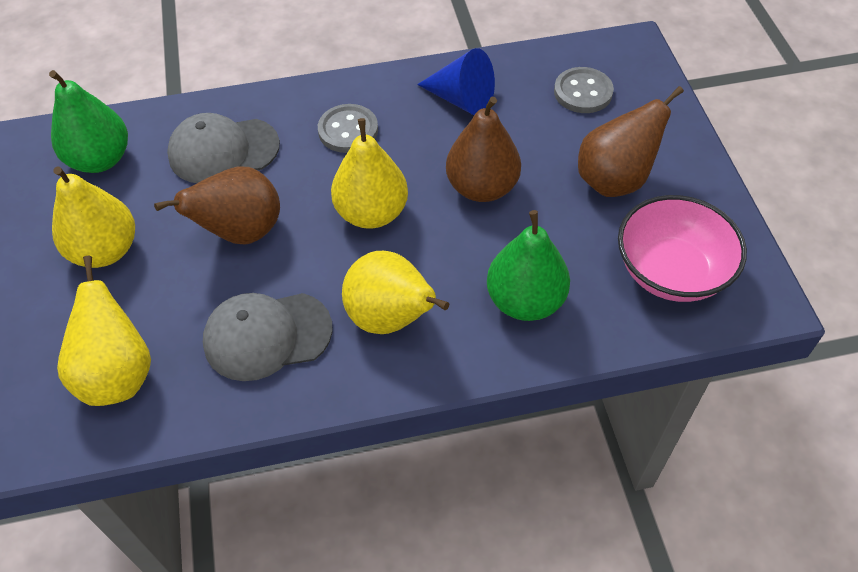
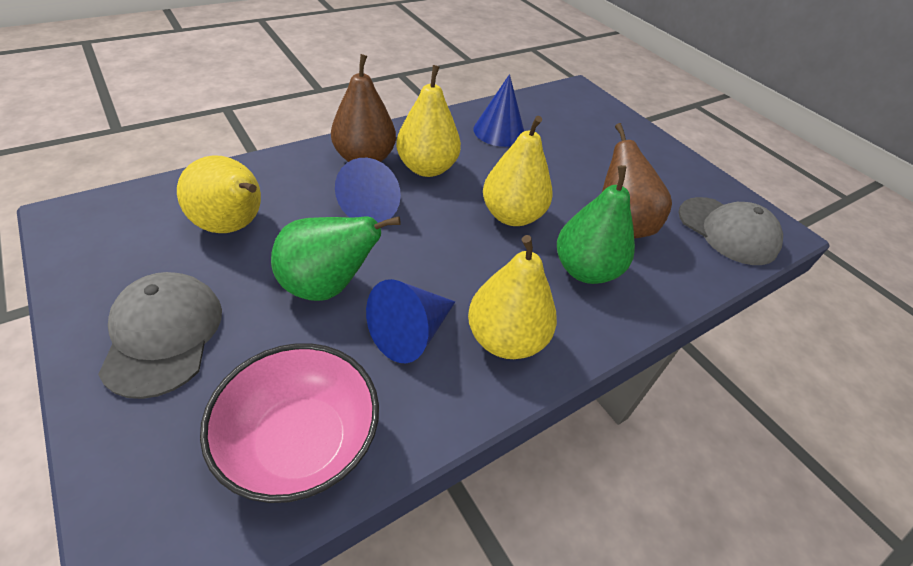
blue cone: 1 -> 3
brown pear: 3 -> 2
grey button: 2 -> 0

